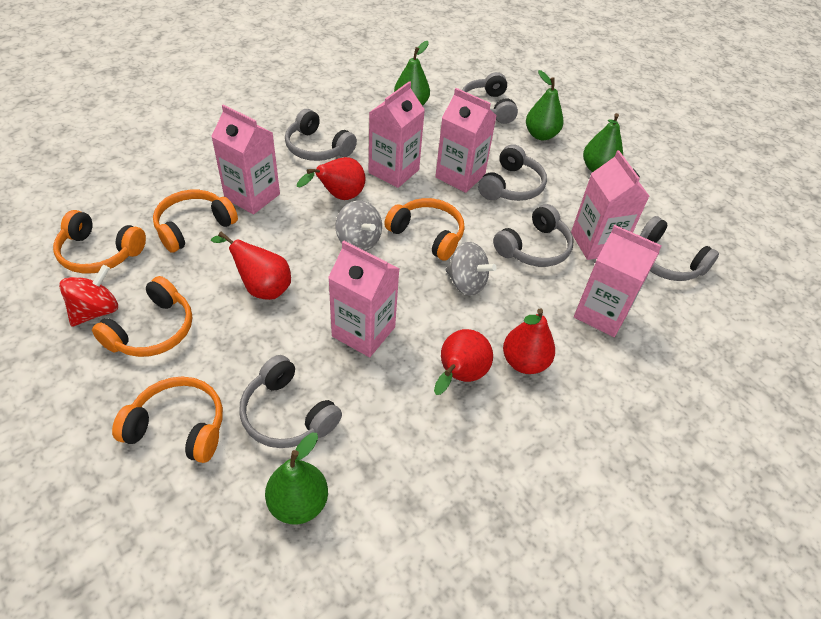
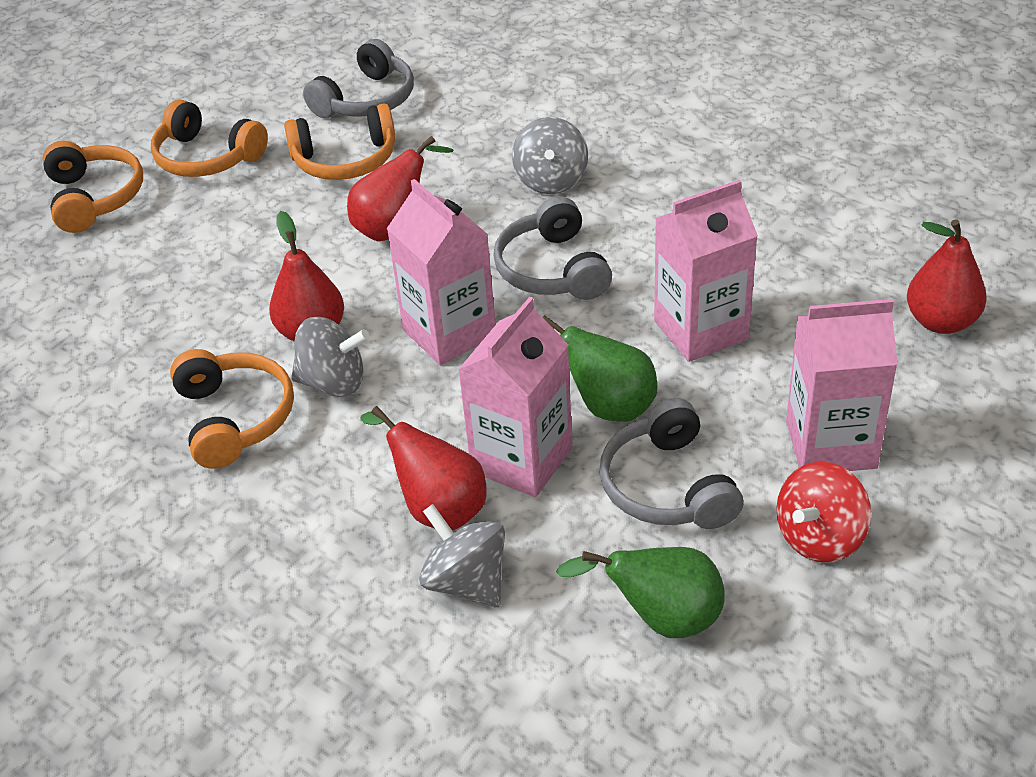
green pear: 4 -> 2
grey headphones: 6 -> 3
grey spinning top: 2 -> 3
orange headphones: 5 -> 4
pink carton: 6 -> 4

